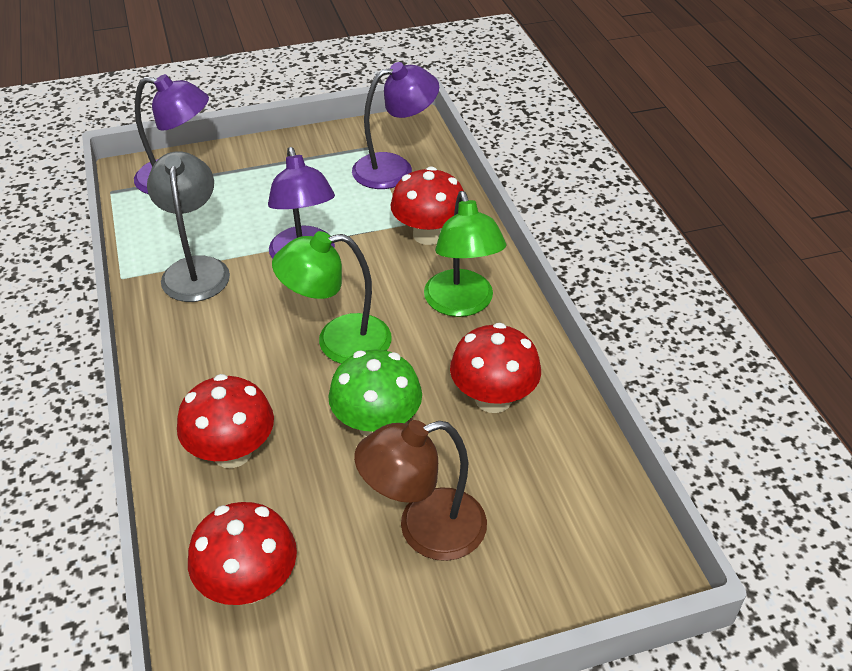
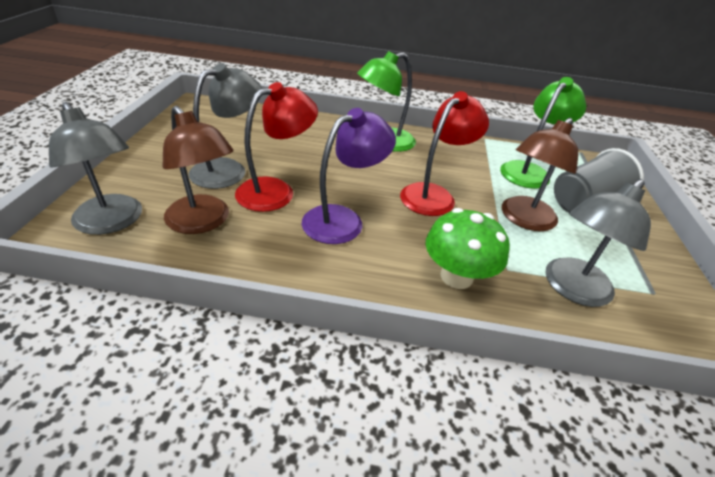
brown lamp: 1 -> 2
grey cup: 0 -> 1
grey lamp: 1 -> 3
purple lamp: 3 -> 1
red lamp: 0 -> 2
red mushroom: 4 -> 0

